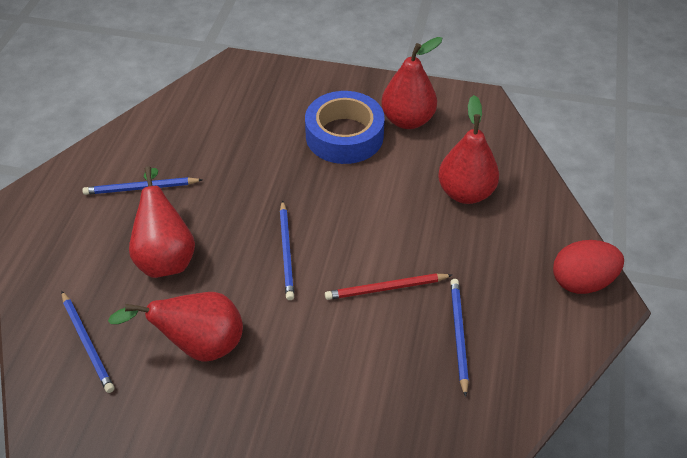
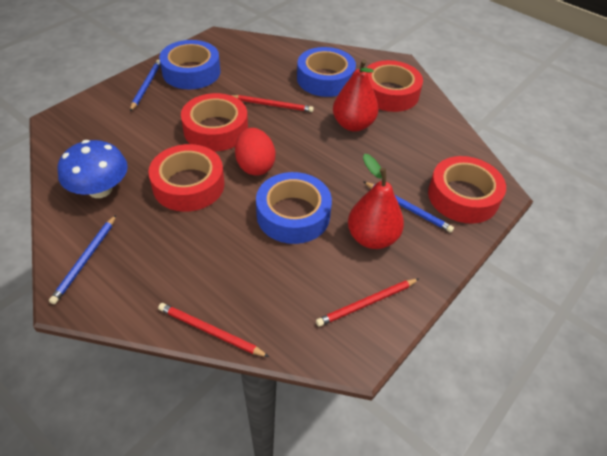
blue mushroom: 0 -> 1
blue pencil: 4 -> 3
blue tape: 1 -> 3
red pear: 4 -> 2
red pencil: 1 -> 3
red tape: 0 -> 4

